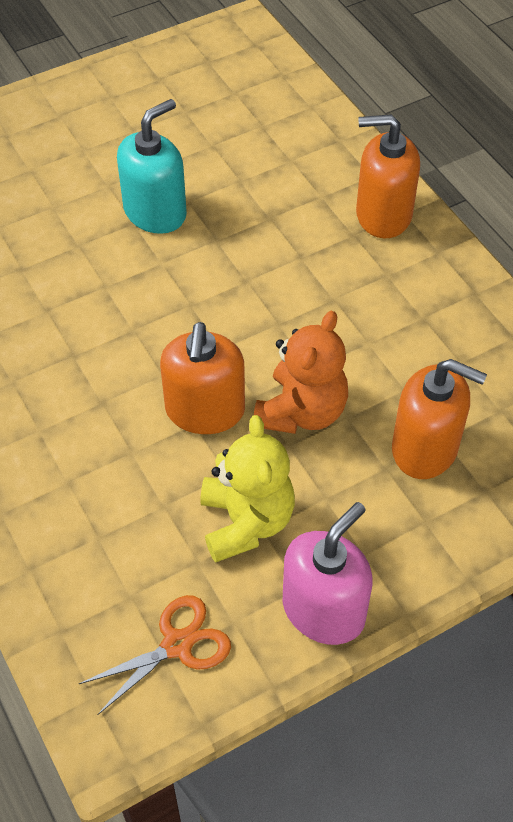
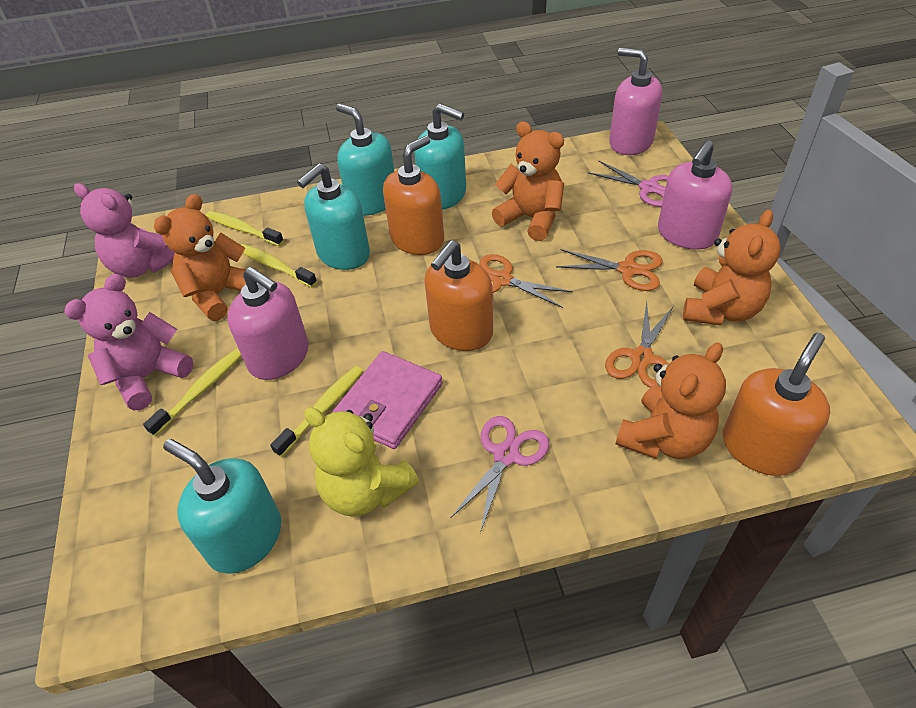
orange scissors: 1 -> 3
orange teddy bear: 1 -> 4
pink scissors: 0 -> 2
pink soap dispenser: 1 -> 3
pink teddy bear: 0 -> 2
pink wallet: 0 -> 1
turquoise soap dispenser: 1 -> 4
yellow toothbrush: 0 -> 4

